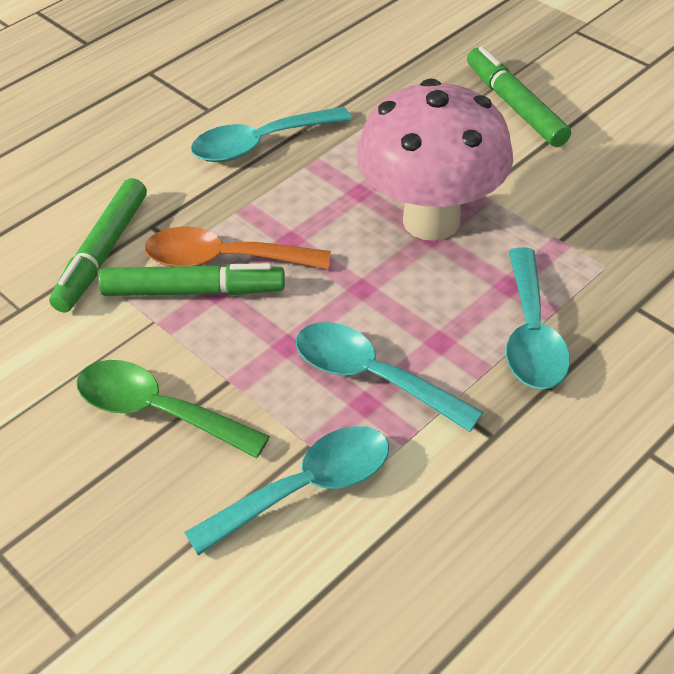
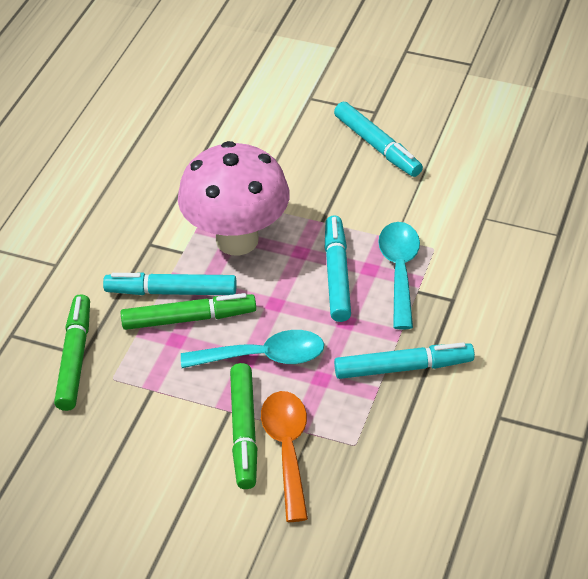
green spoon: 1 -> 0
turquoise marker: 0 -> 4
turquoise spoon: 4 -> 2

